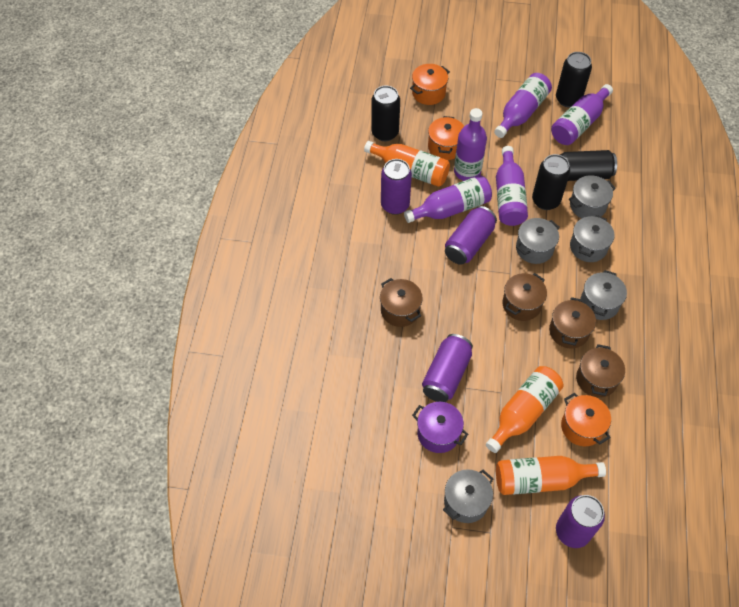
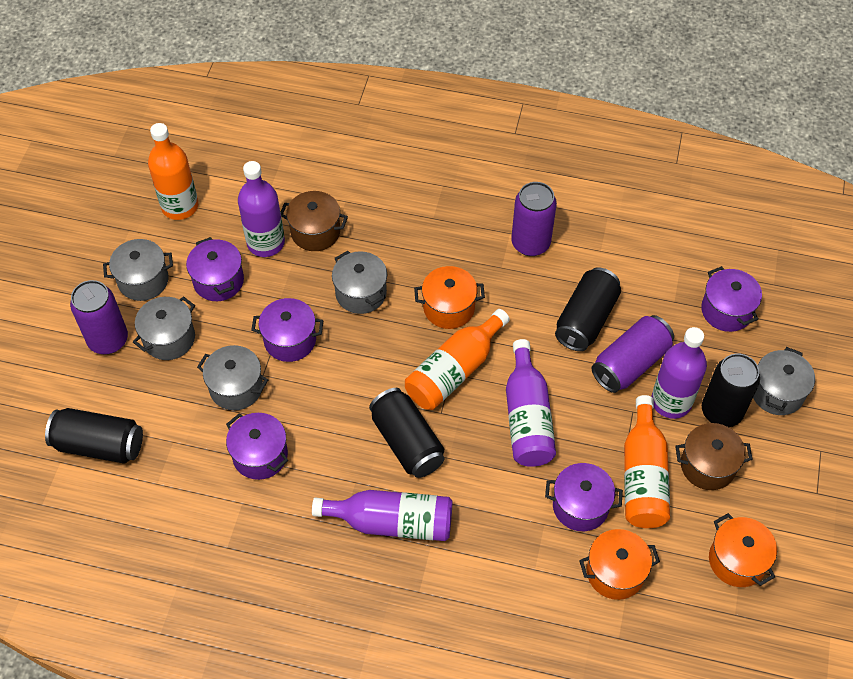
brown pot: 4 -> 2
purple bottle: 5 -> 4
purple can: 4 -> 3
purple pot: 1 -> 5

